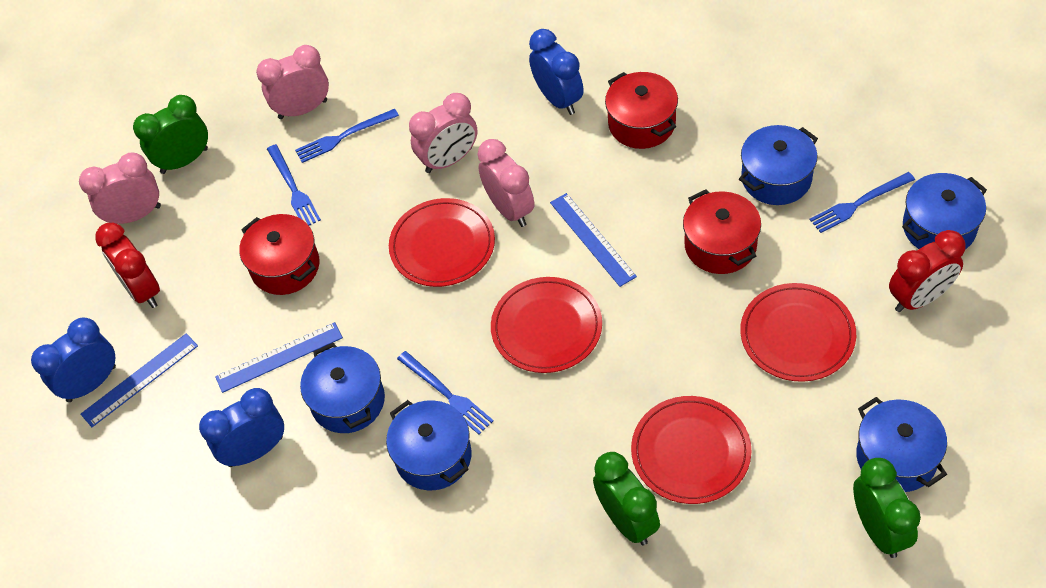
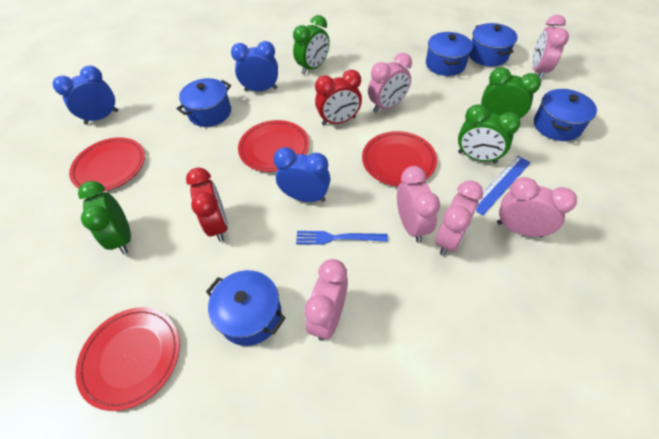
blue fork: 4 -> 1
blue ruler: 3 -> 1
green clock: 3 -> 4
pink clock: 4 -> 6
red pot: 3 -> 0

